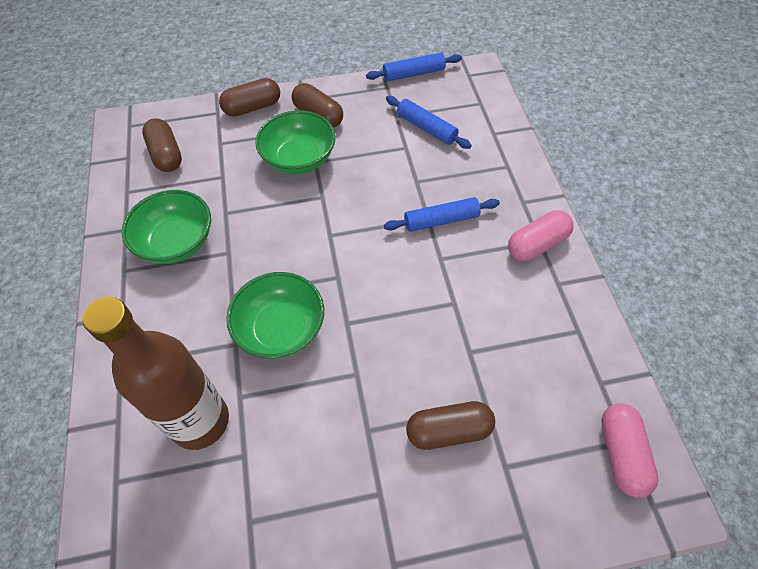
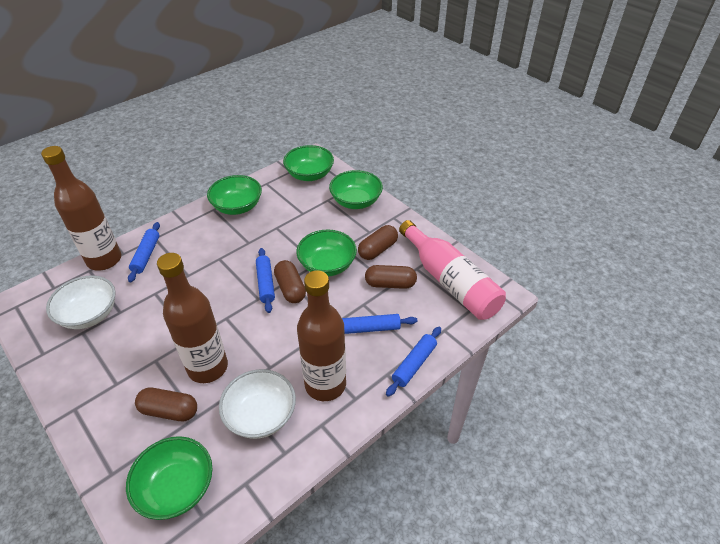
blue rolling pin: 3 -> 4
brown bottle: 1 -> 3
green bowl: 3 -> 5
pink bottle: 0 -> 1
pink capsule: 2 -> 0
white bowl: 0 -> 2

